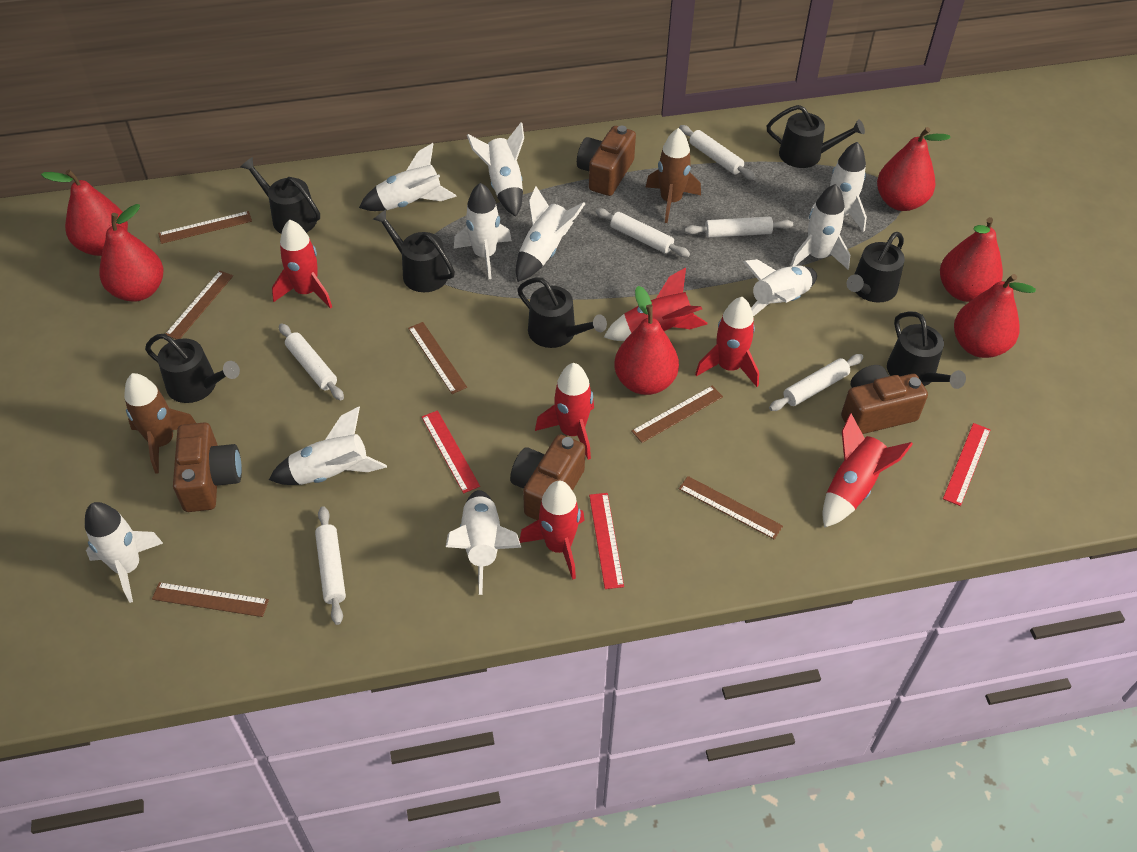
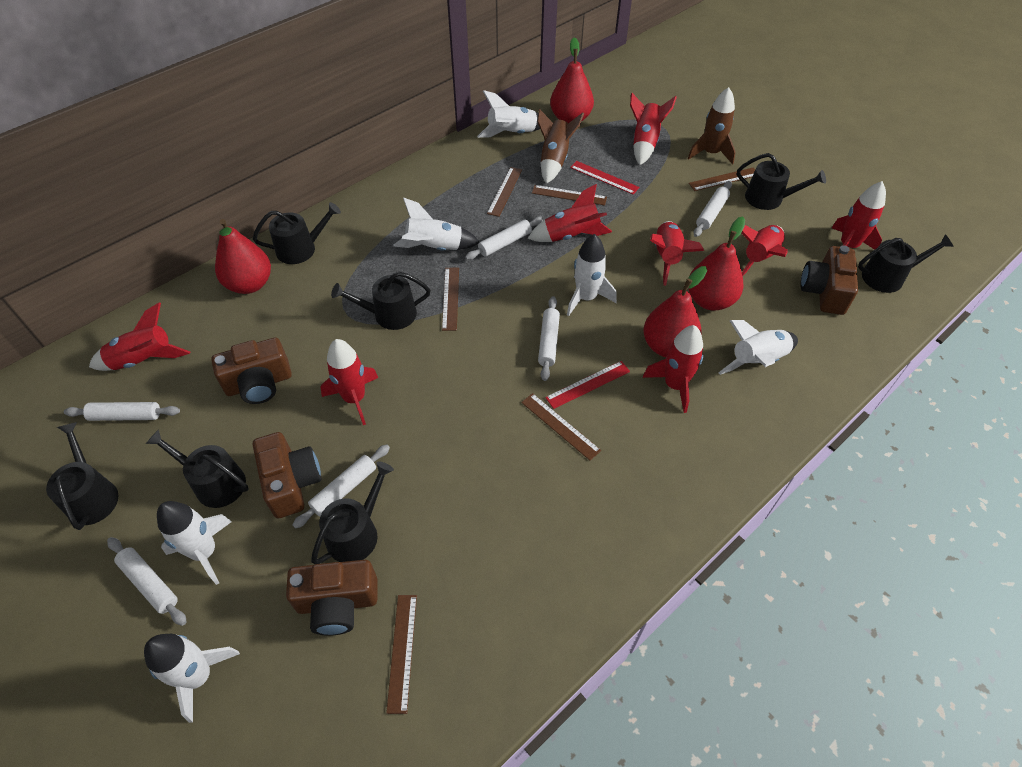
red pear: 6 -> 4
red rocket: 6 -> 8
red ruler: 3 -> 2
white rocket: 10 -> 6

